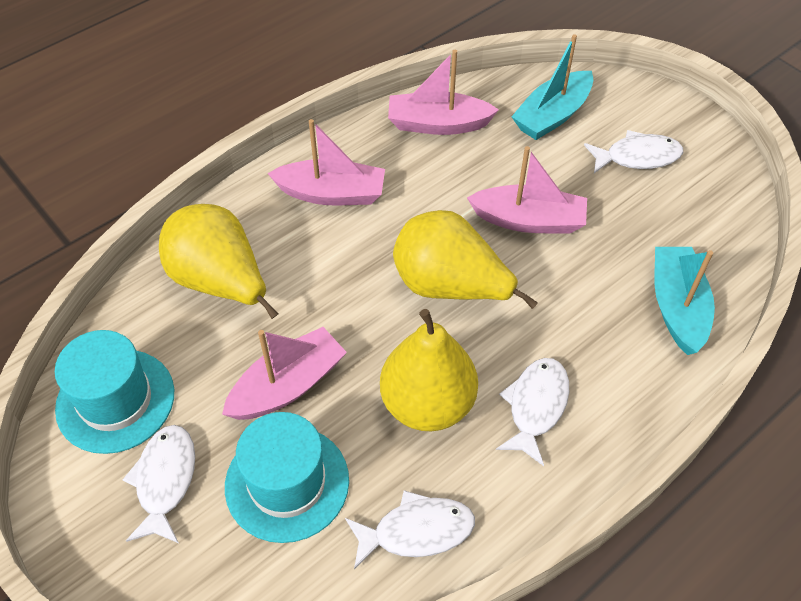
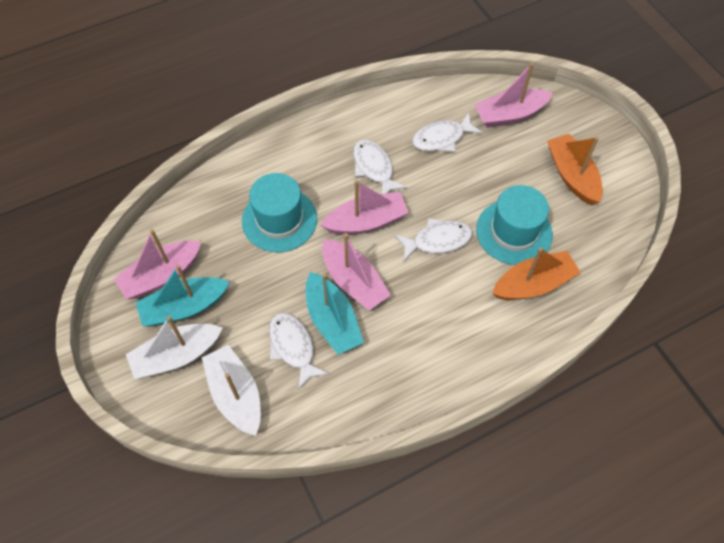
orange boat: 0 -> 2
white boat: 0 -> 2
yellow pear: 3 -> 0

